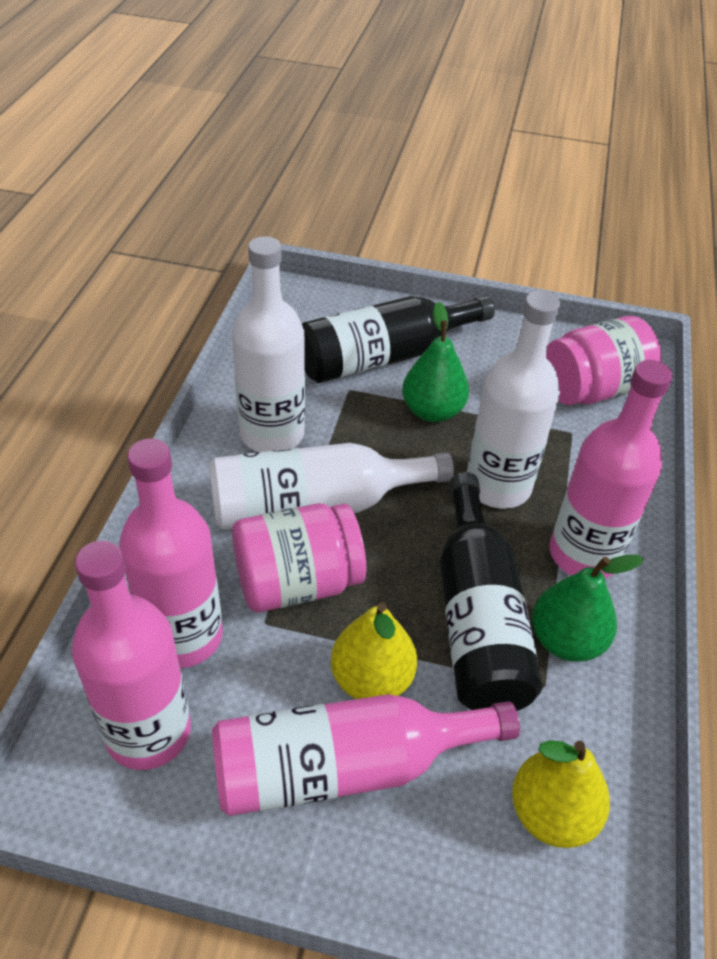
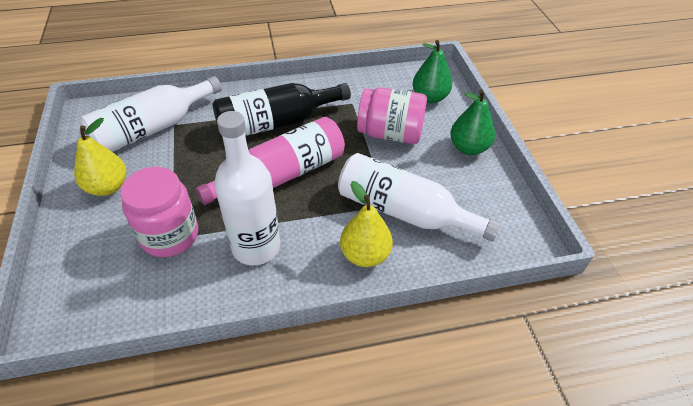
black bottle: 2 -> 1
pink bottle: 4 -> 1

